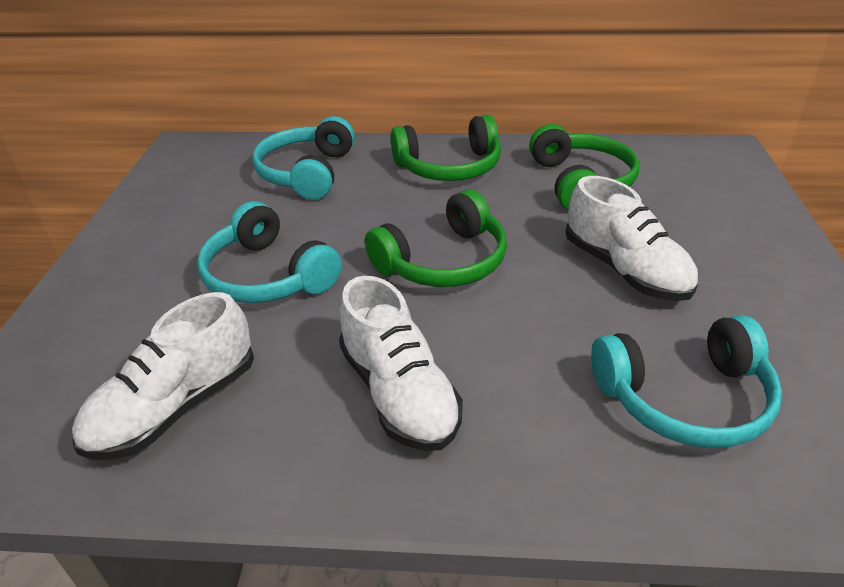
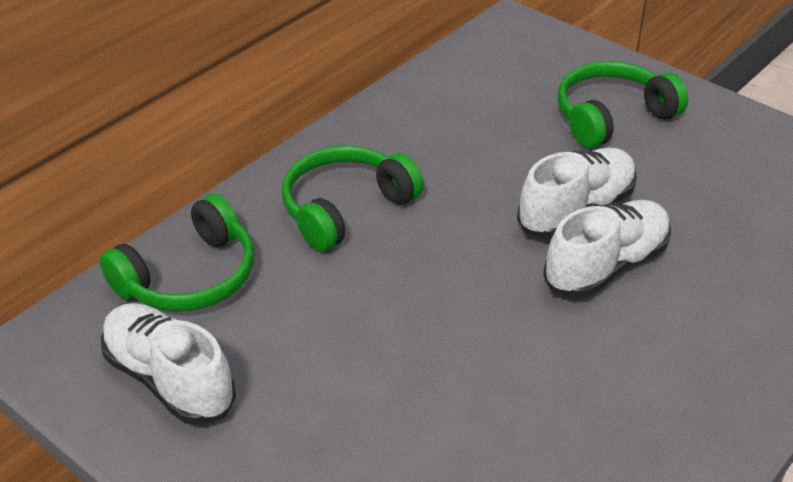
turquoise headphones: 3 -> 0

